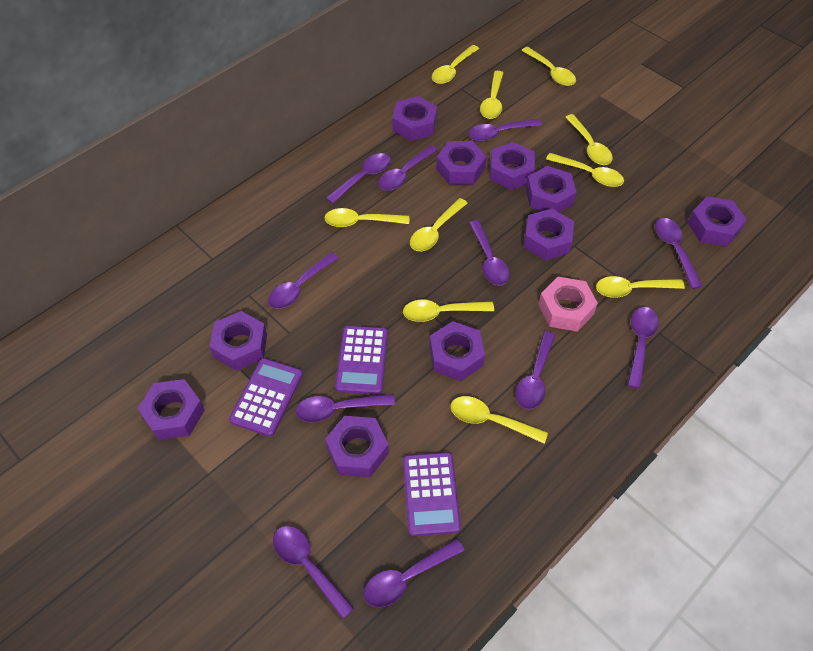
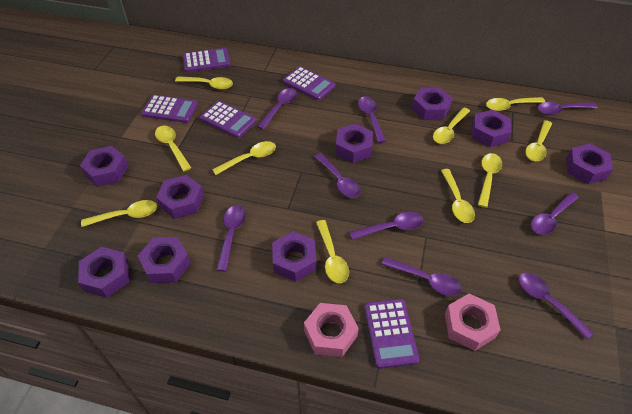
pink nut: 1 -> 2
purple calculator: 3 -> 5
purple nut: 10 -> 9
purple spoon: 11 -> 9

